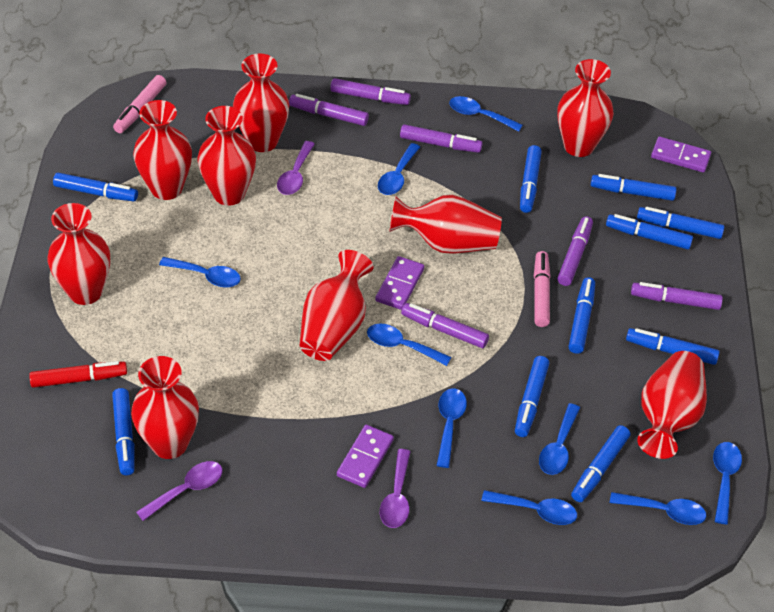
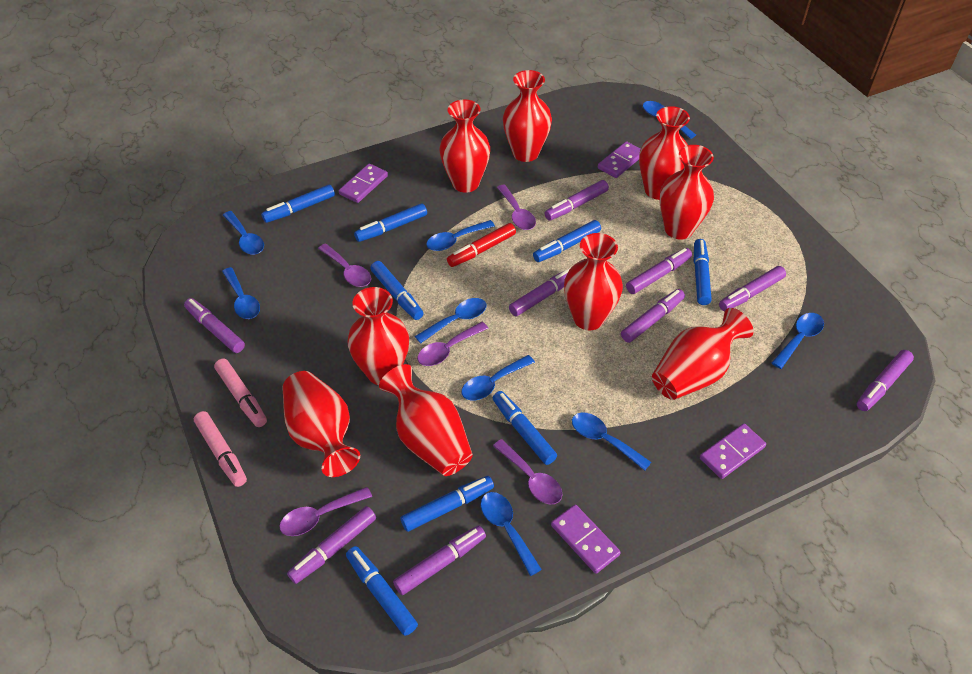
blue marker: 10 -> 8
purple domino: 3 -> 4
purple marker: 6 -> 9
purple spoon: 3 -> 5

